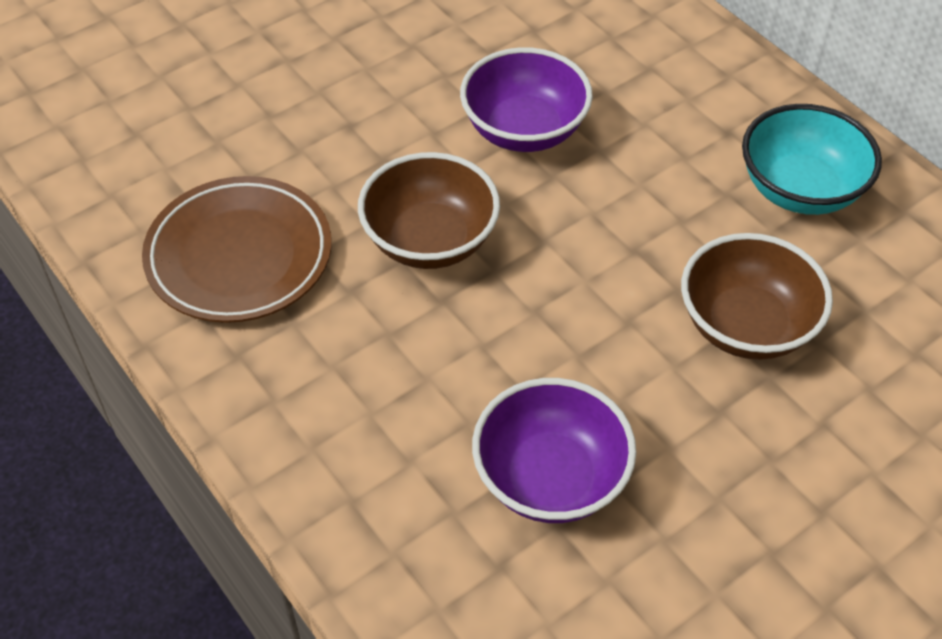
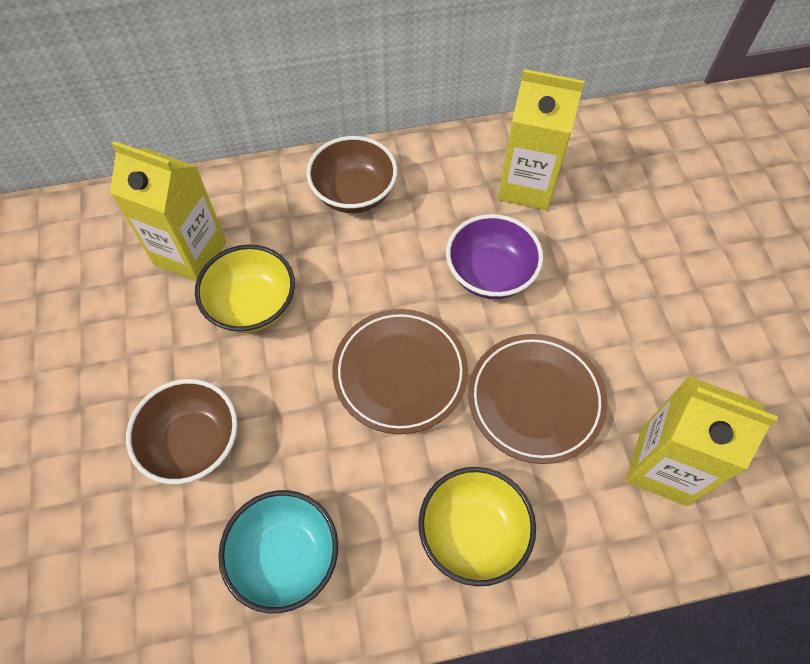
brown plate: 1 -> 2
purple bowl: 2 -> 1
yellow bowl: 0 -> 2
yellow carton: 0 -> 3

